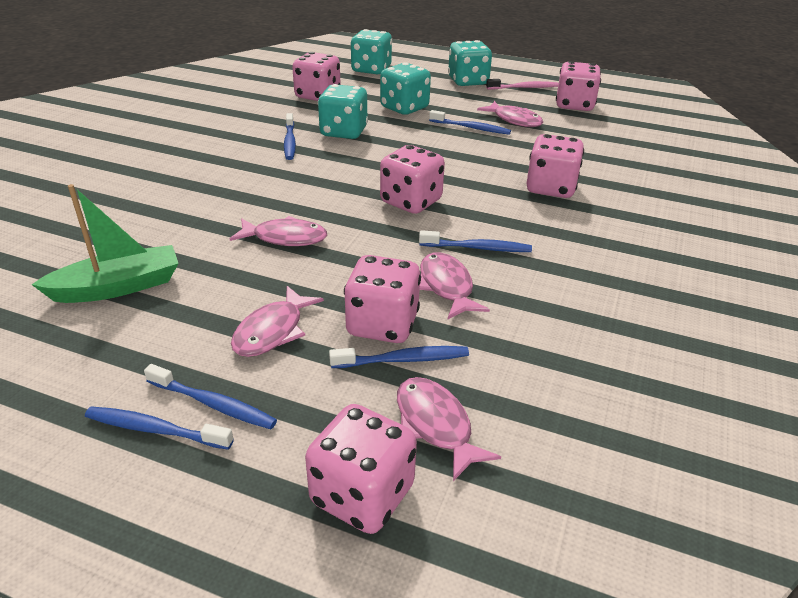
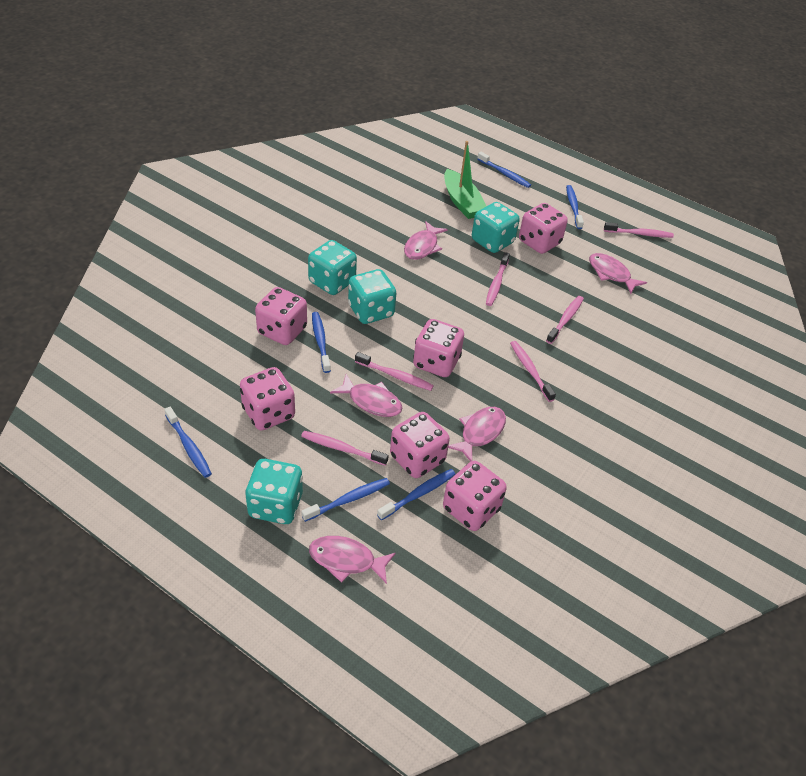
pink toothbrush: 1 -> 6

